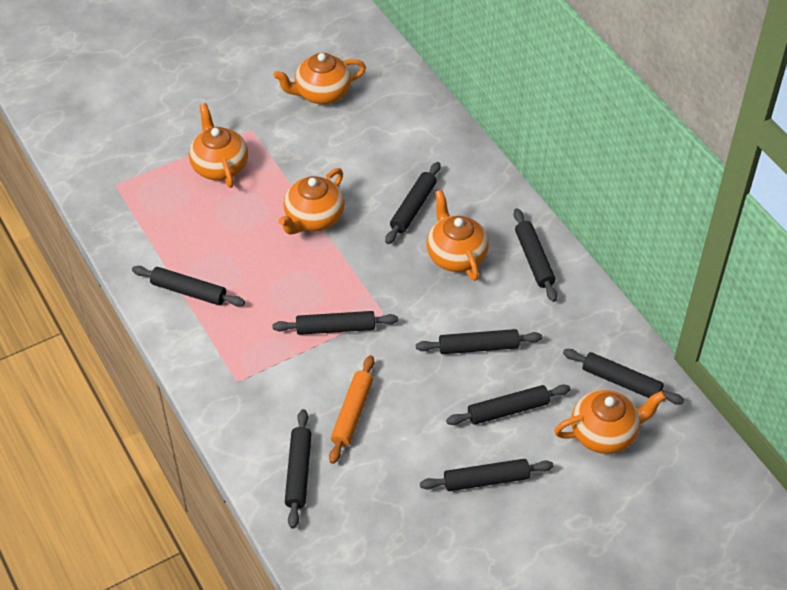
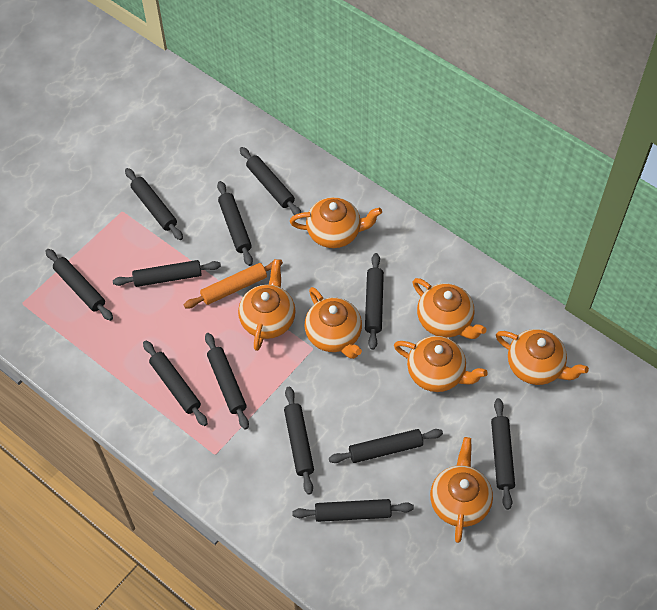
black rolling pin: 9 -> 12
orange teapot: 5 -> 7

